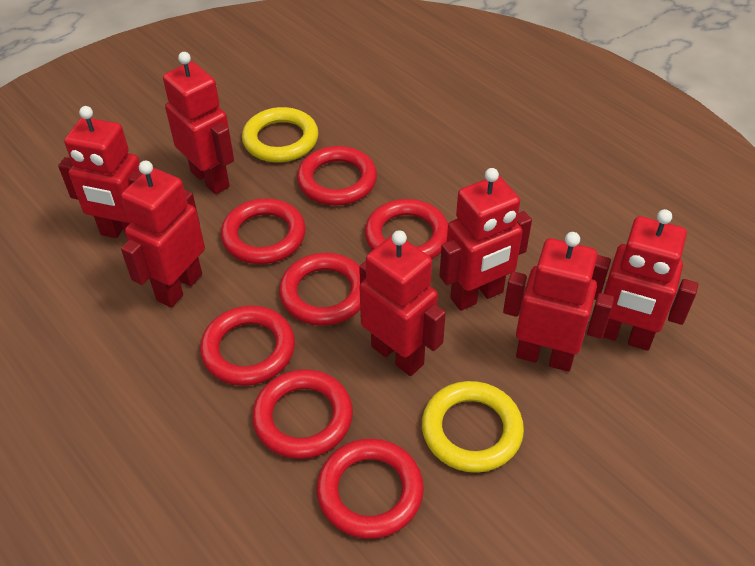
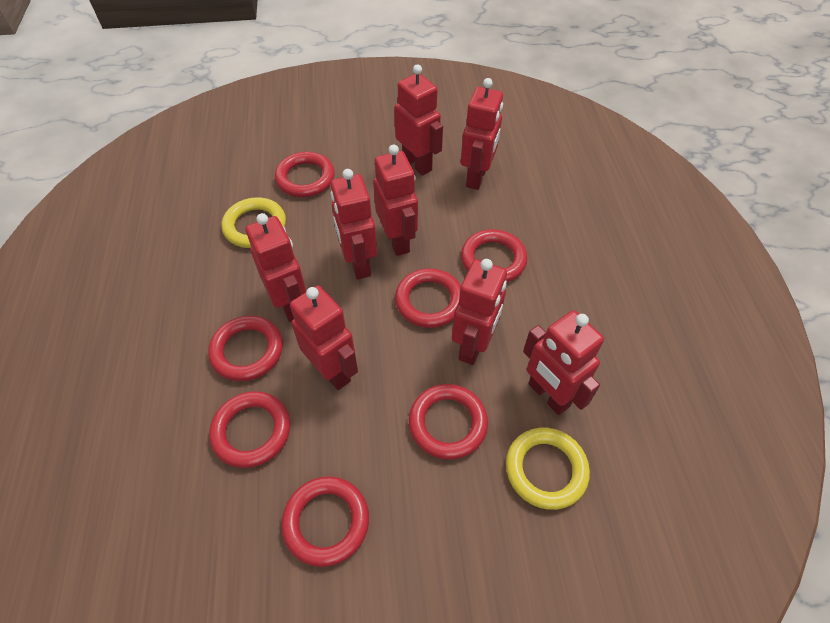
red robot: 7 -> 8

